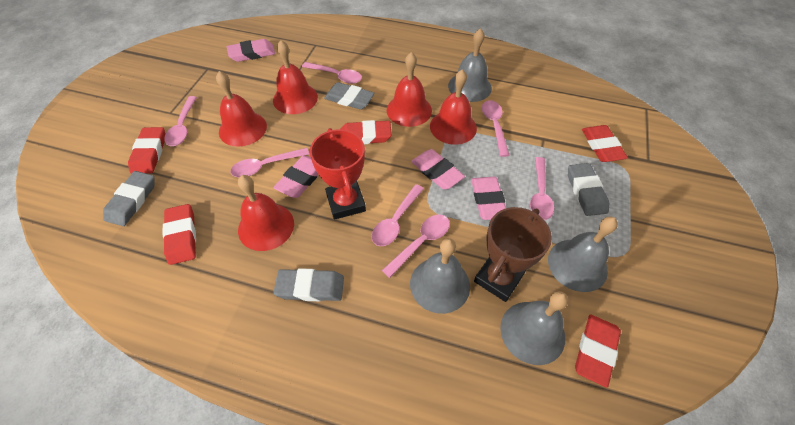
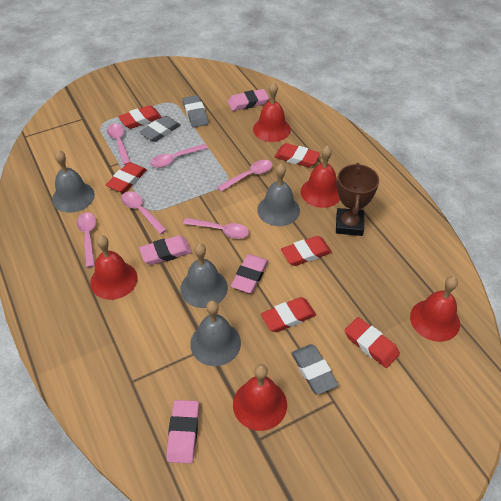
grey eraser: 4 -> 3
pink spoon: 7 -> 6
red eraser: 5 -> 6
red trophy: 1 -> 0

